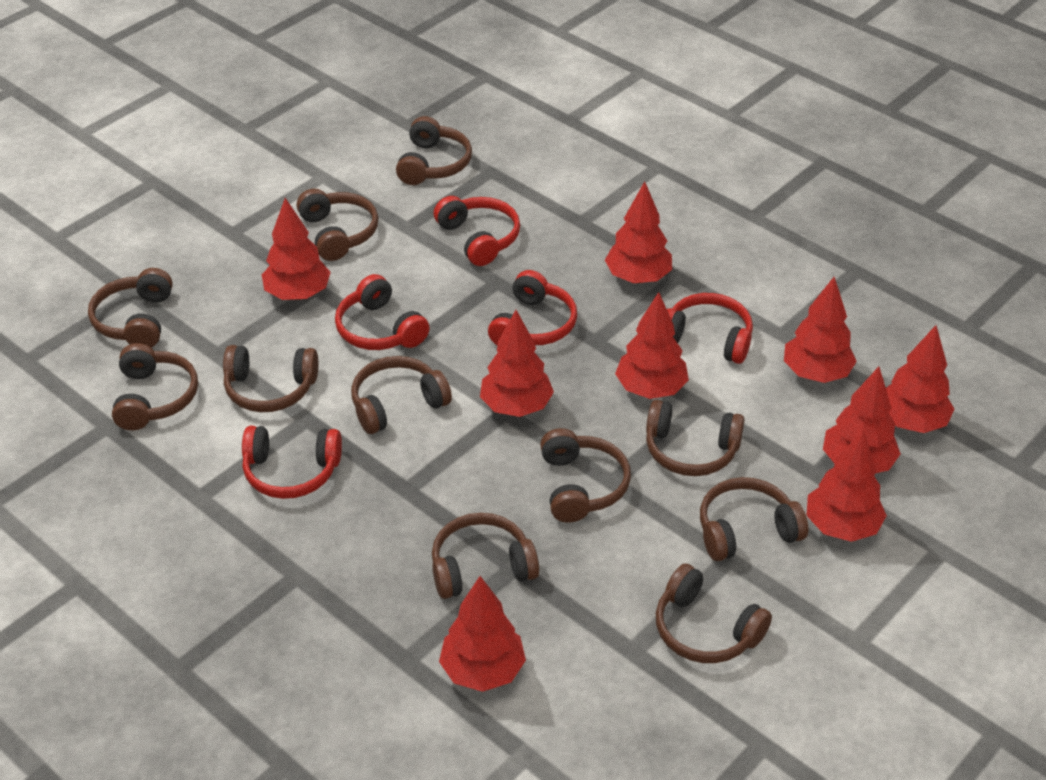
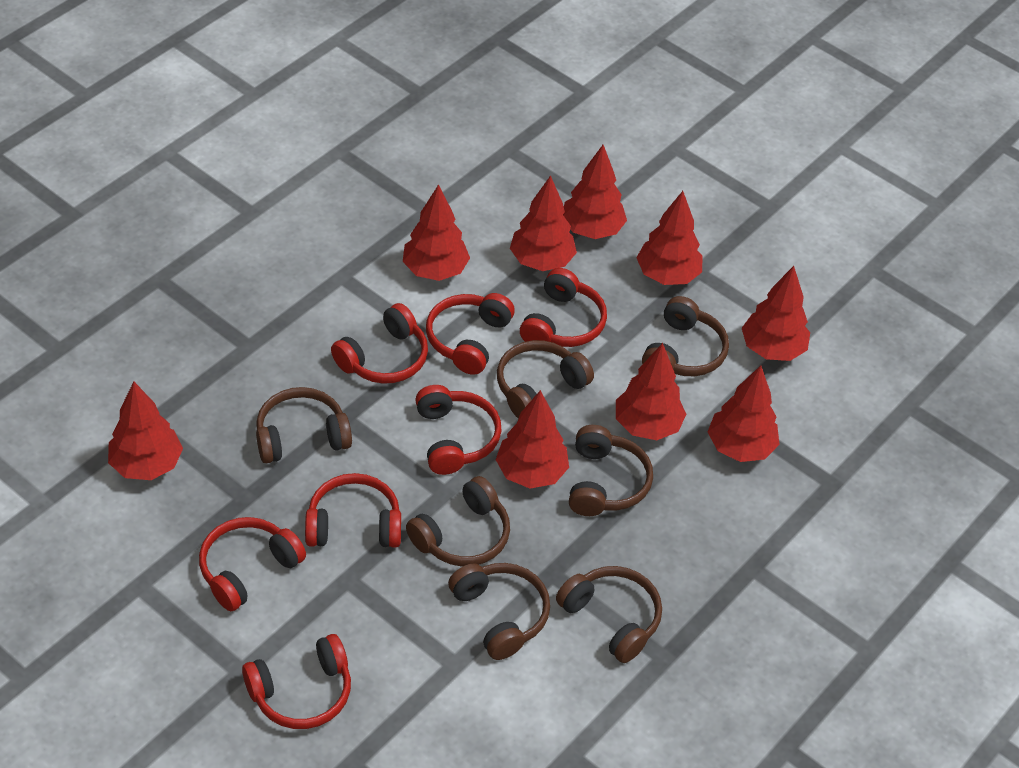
brown headphones: 11 -> 7
red headphones: 5 -> 7

